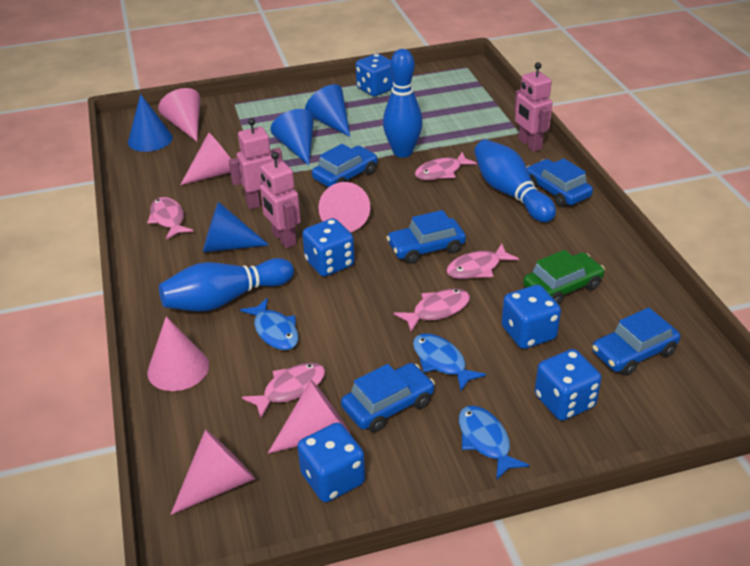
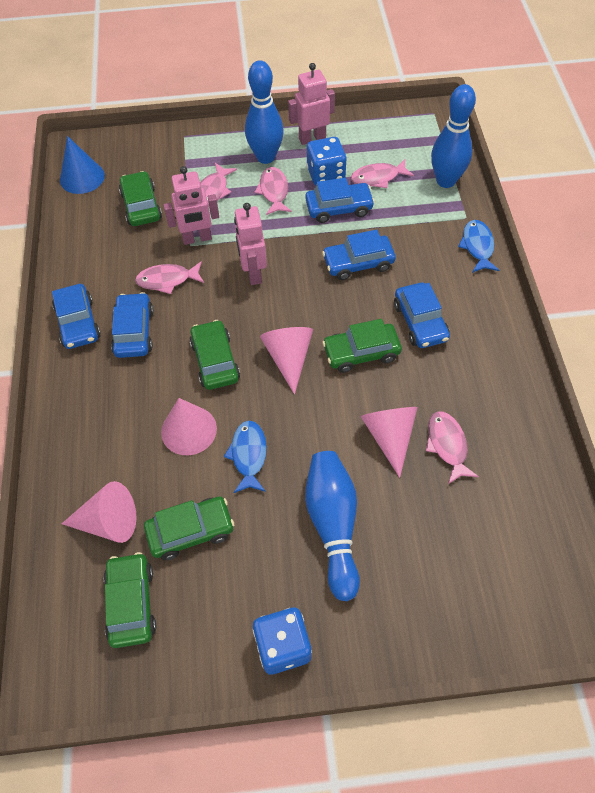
blue cone: 4 -> 1
blue dice: 5 -> 2
blue fish: 3 -> 2
green car: 1 -> 5
pink cone: 6 -> 4

